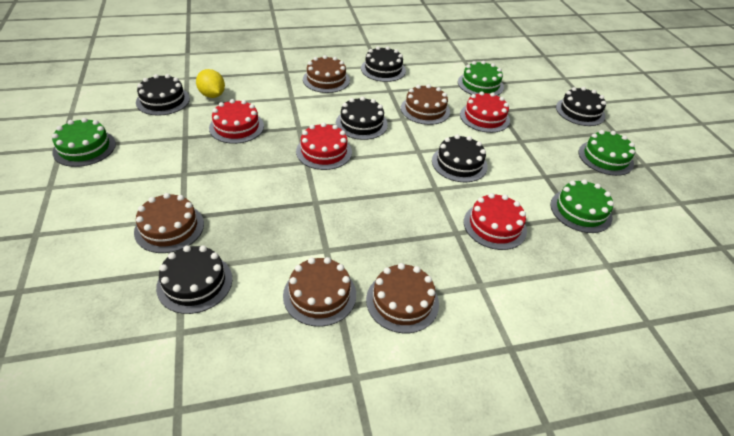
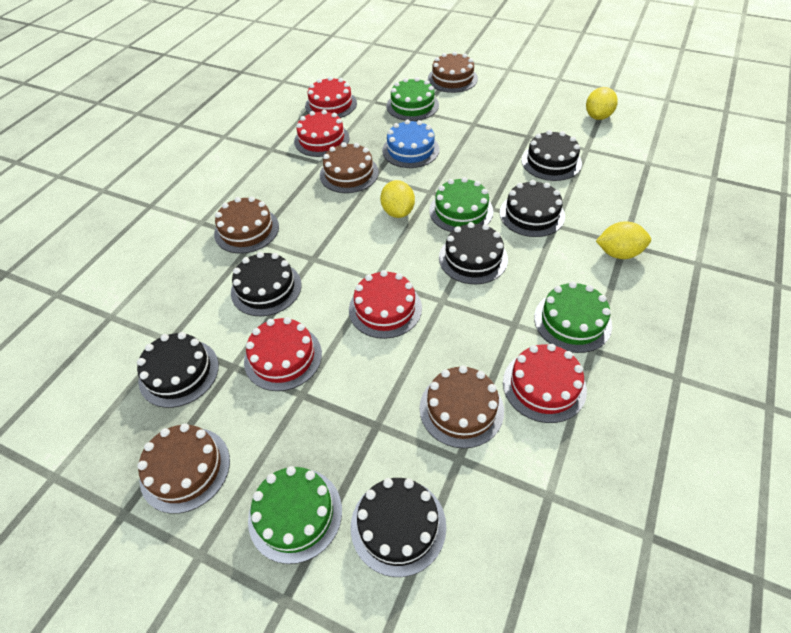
blue cake: 0 -> 1
red cake: 4 -> 5
yellow lemon: 1 -> 3

